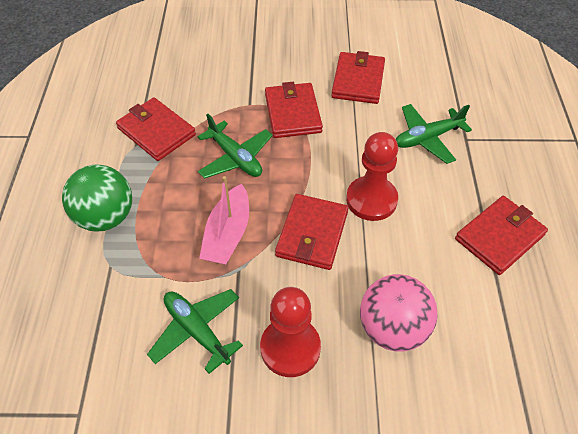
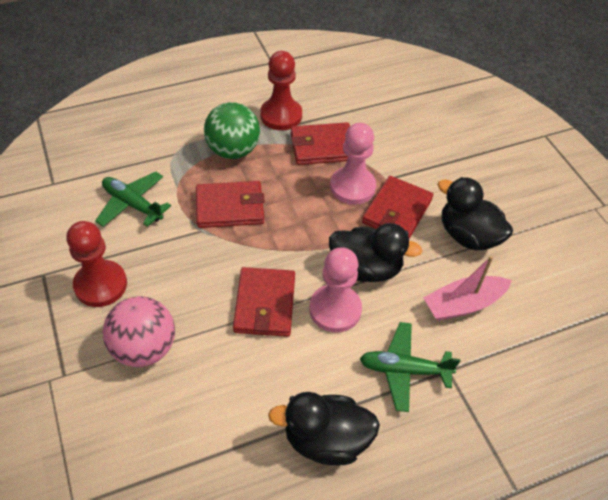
black duck: 0 -> 3
green plane: 3 -> 2
pink pawn: 0 -> 2
red wallet: 5 -> 4

